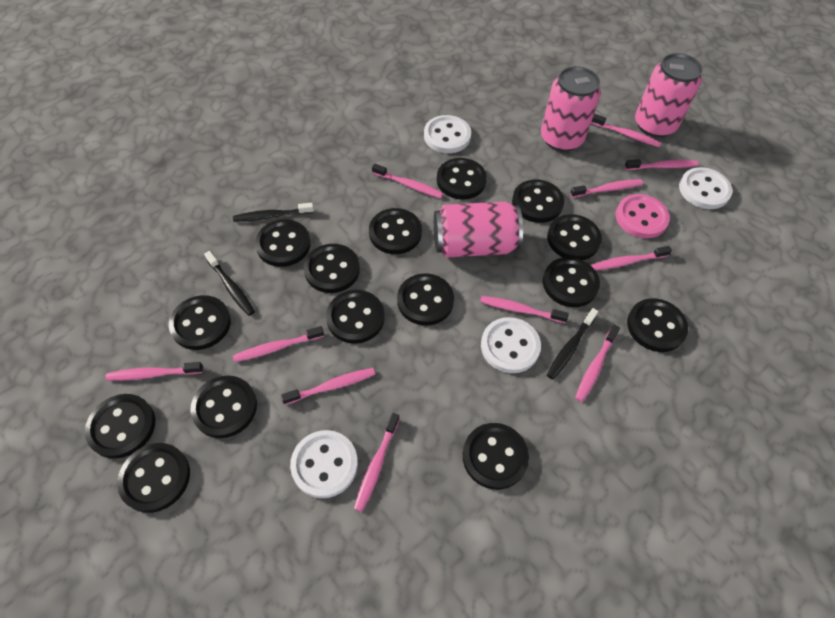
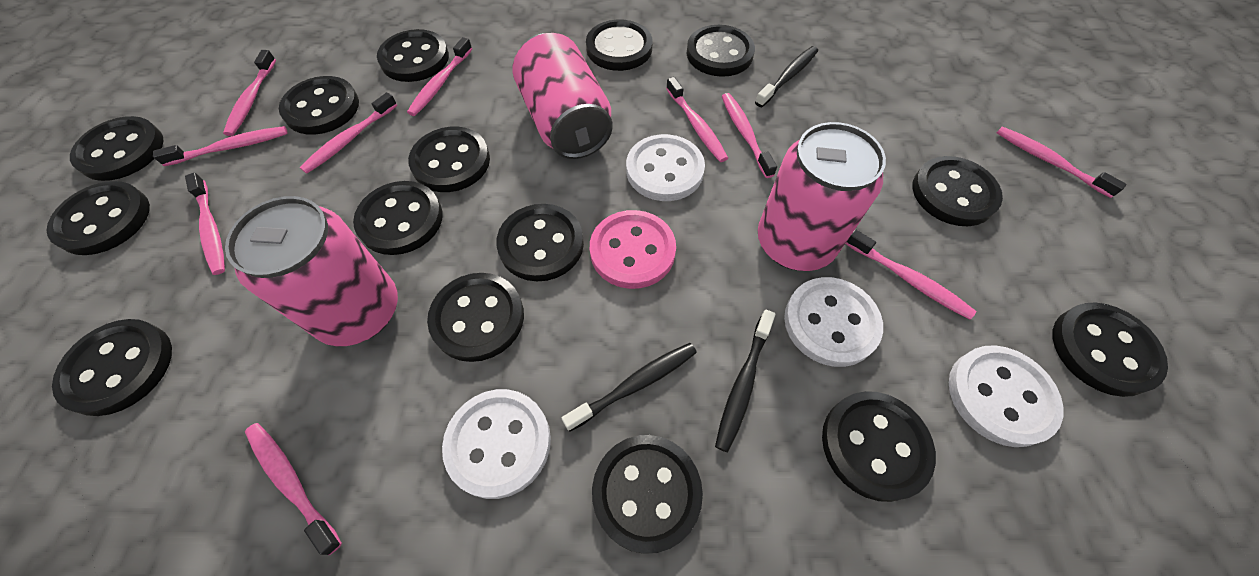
pink toothbrush: 11 -> 10

